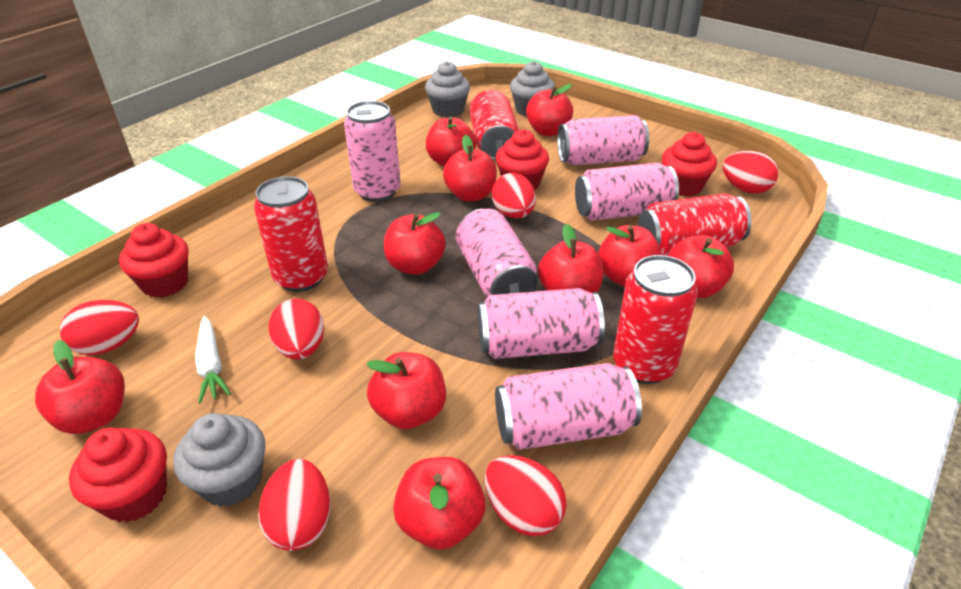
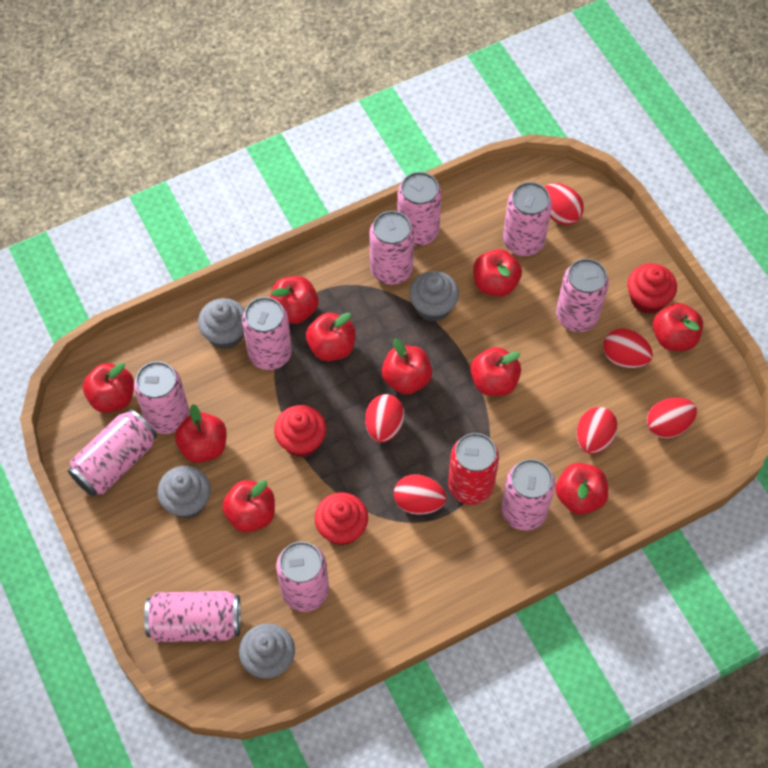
grey cupcake: 3 -> 4
pink can: 6 -> 10
red can: 4 -> 1
red cupcake: 4 -> 3
white carrot: 1 -> 0

